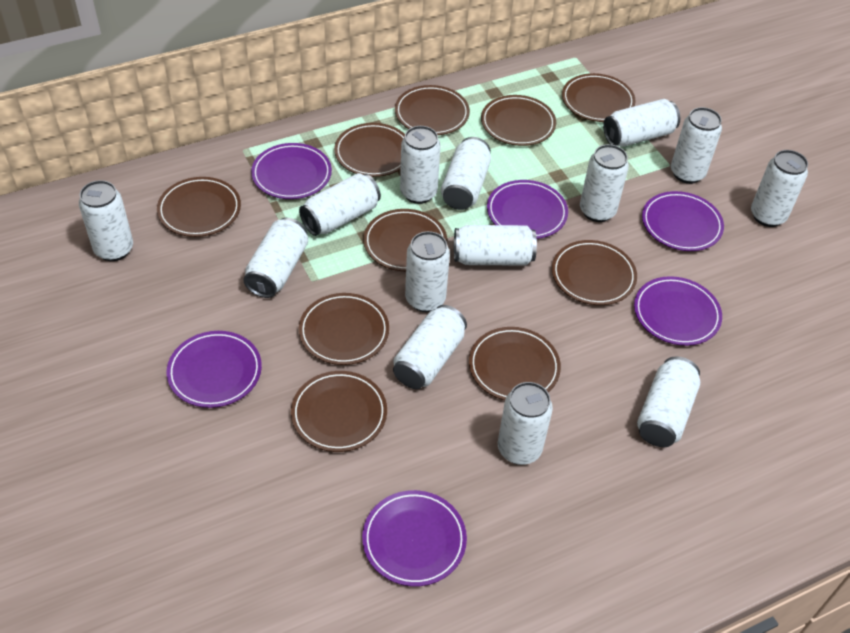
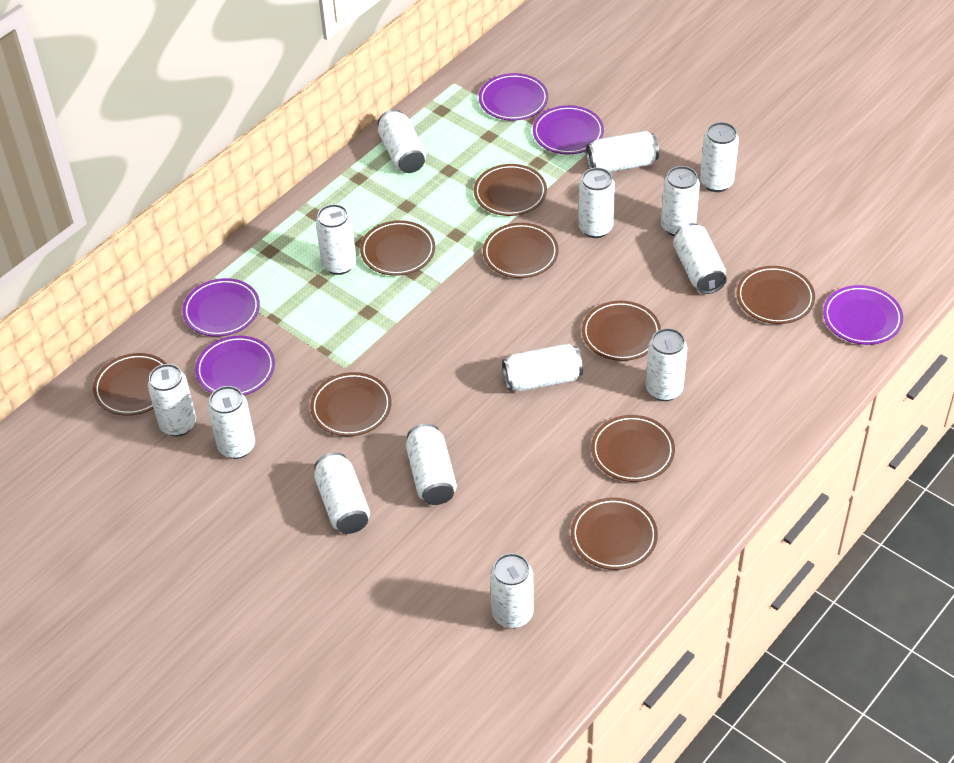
brown plate: 10 -> 9
purple plate: 6 -> 5

